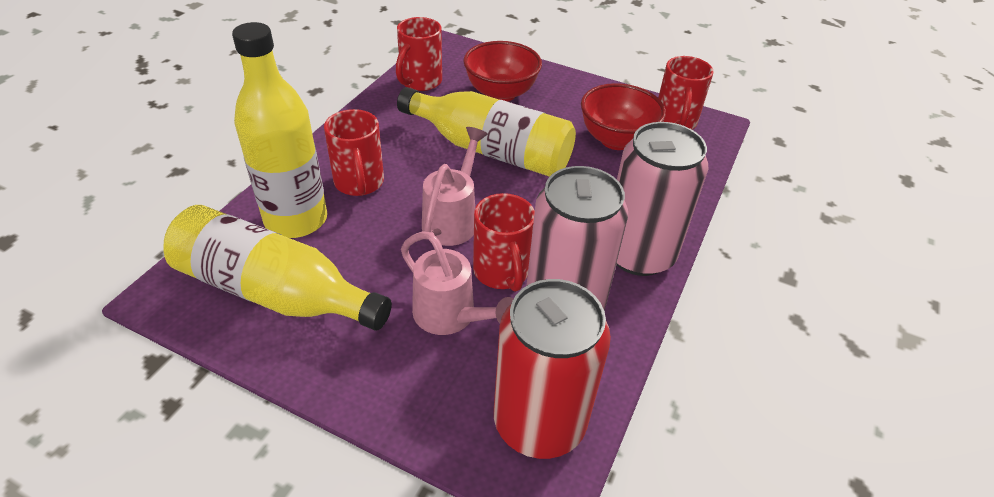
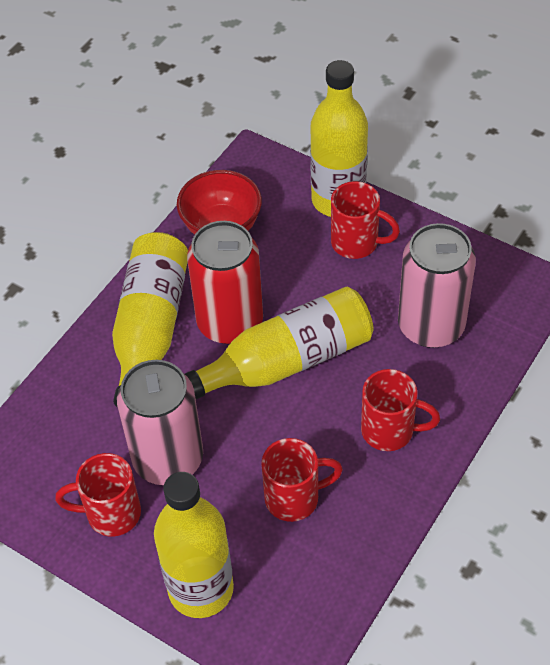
pink watering can: 2 -> 0
red bowl: 2 -> 1
yellow bottle: 3 -> 4

